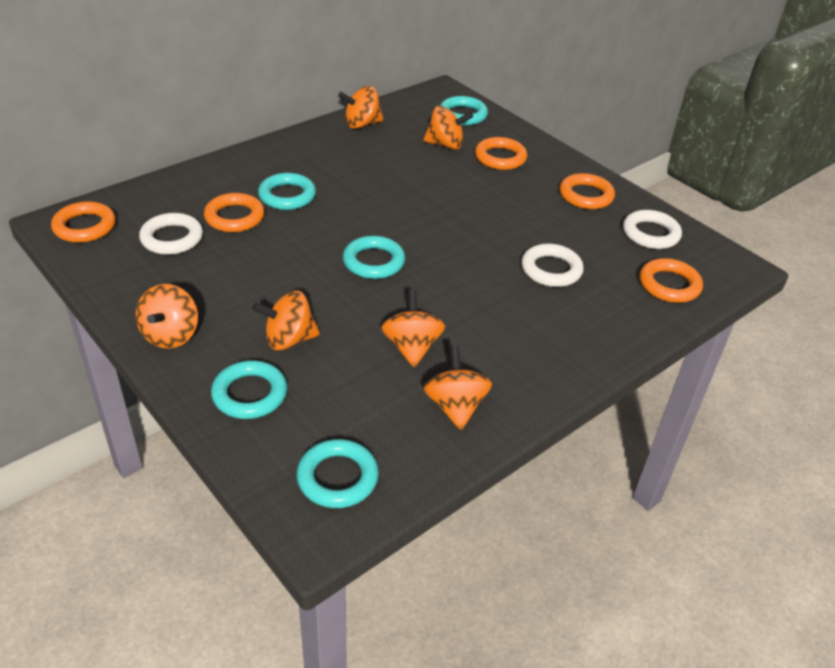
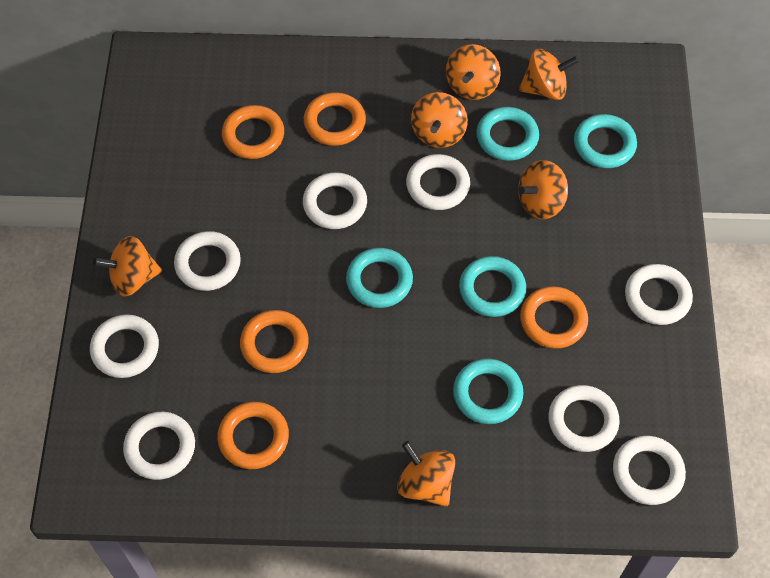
white ring: 3 -> 8

